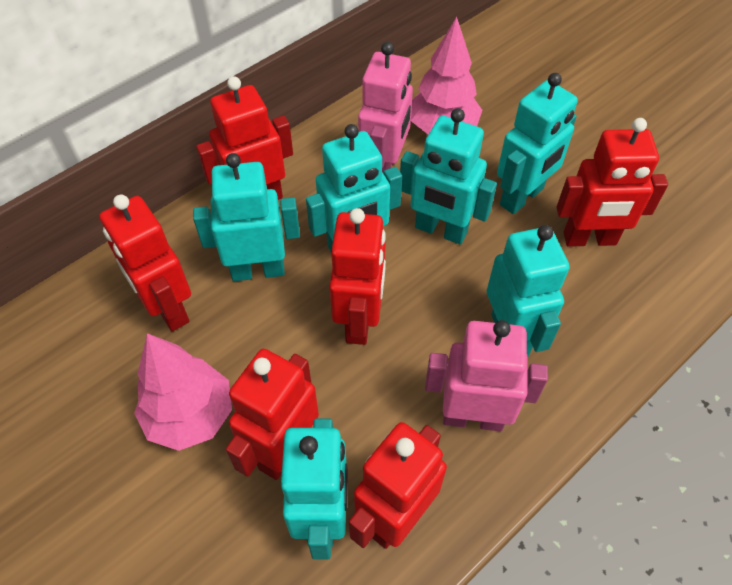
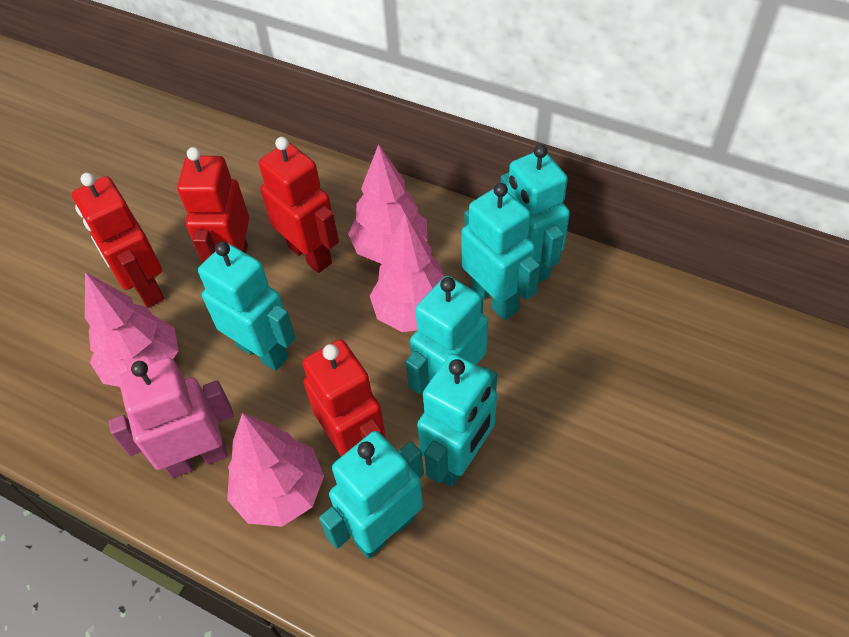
pink robot: 2 -> 1
pink tree: 2 -> 4
red robot: 6 -> 4

